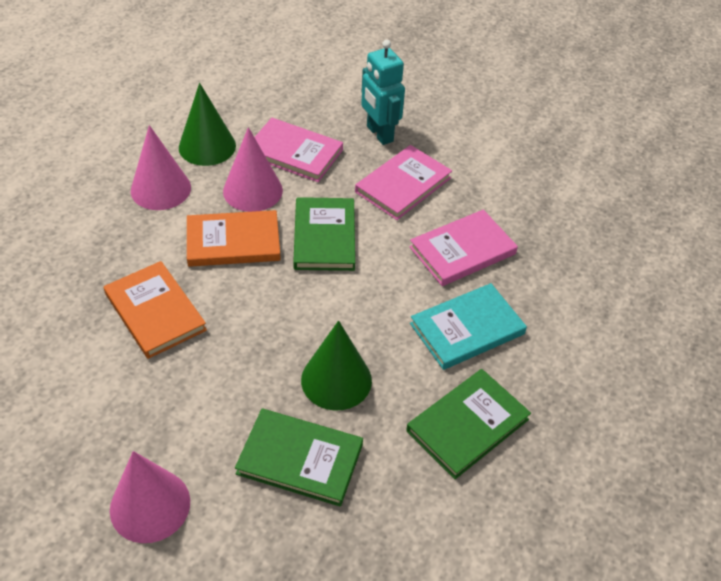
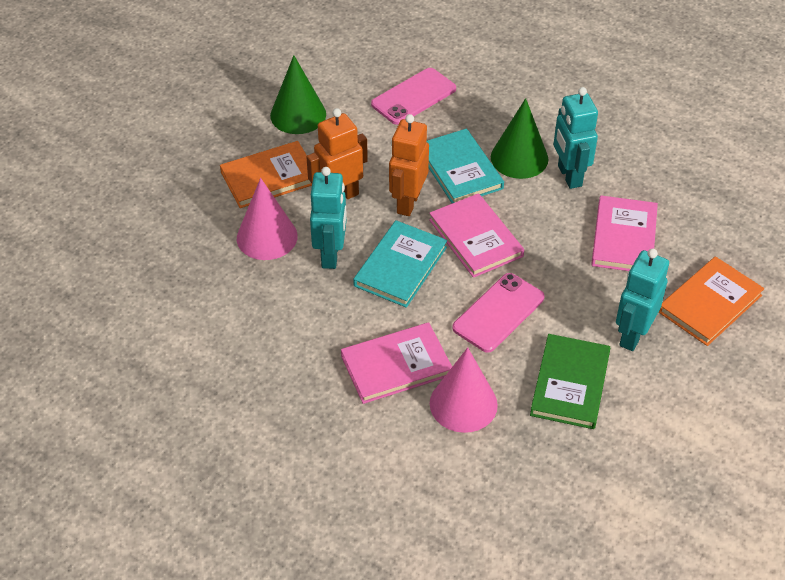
green book: 3 -> 1
orange robot: 0 -> 2
pink cone: 3 -> 2
pink phone: 0 -> 2
turquoise book: 1 -> 2
turquoise robot: 1 -> 3

